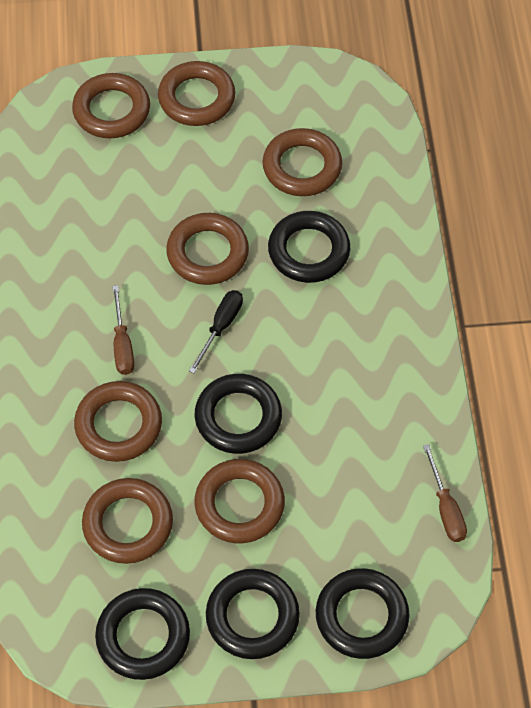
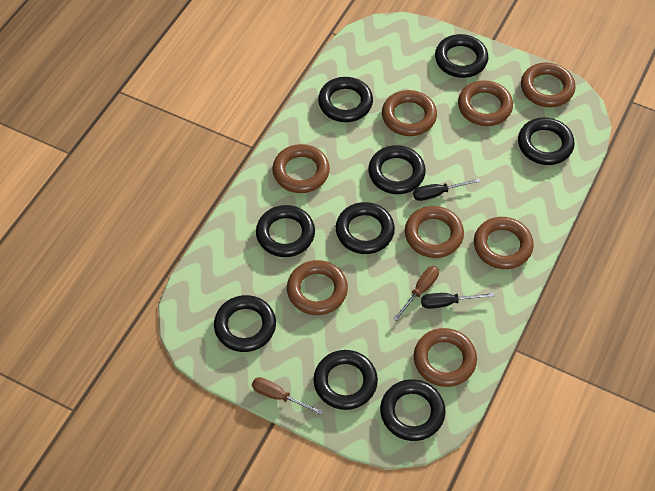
black ring: 5 -> 9
black screwdriver: 1 -> 2
brown ring: 7 -> 8

